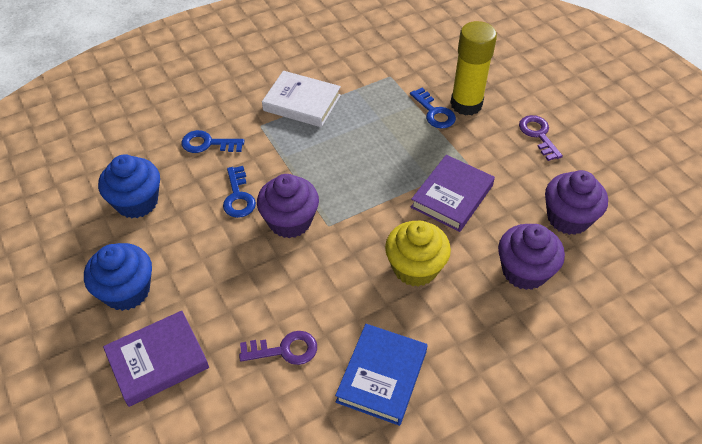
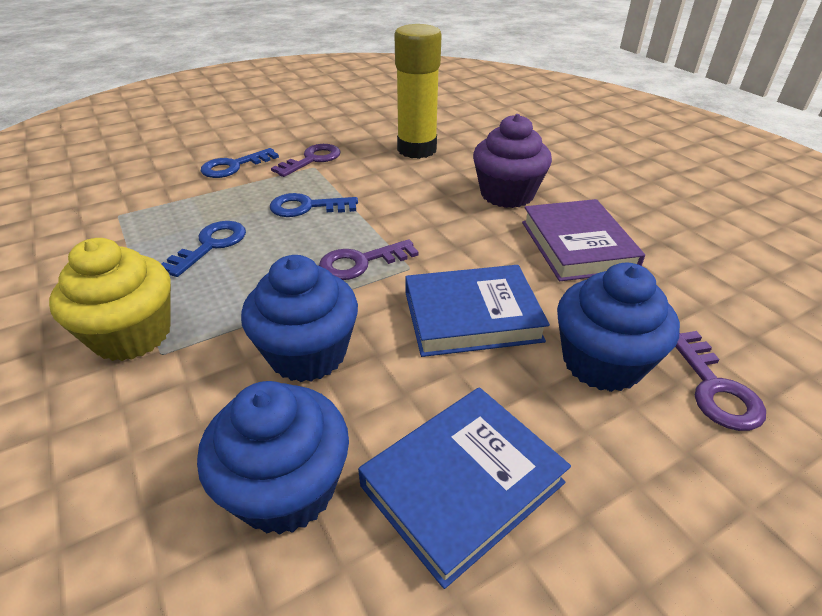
blue book: 1 -> 2
blue cupcake: 2 -> 3
purple book: 2 -> 1
purple cupcake: 3 -> 1
purple key: 2 -> 3
white book: 1 -> 0

